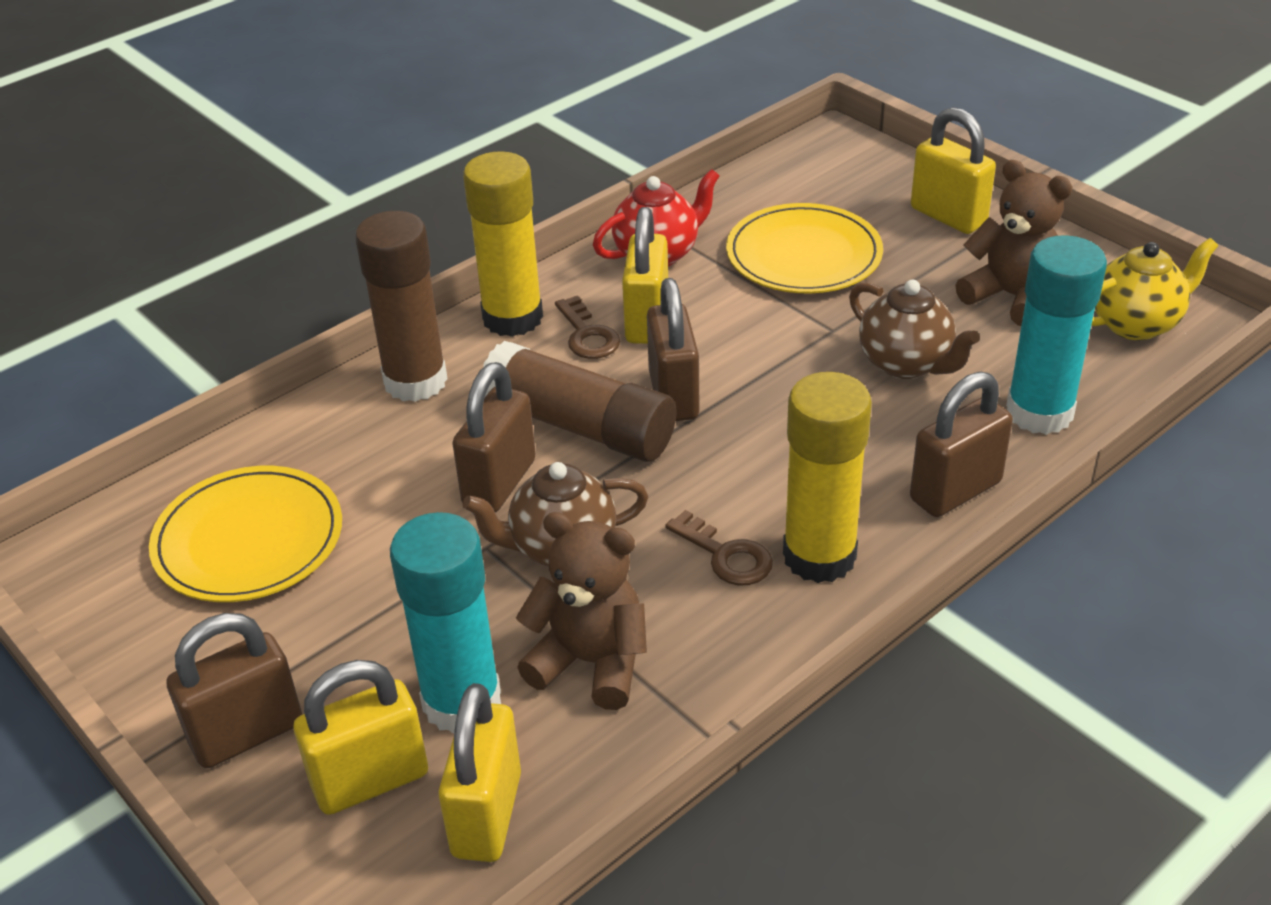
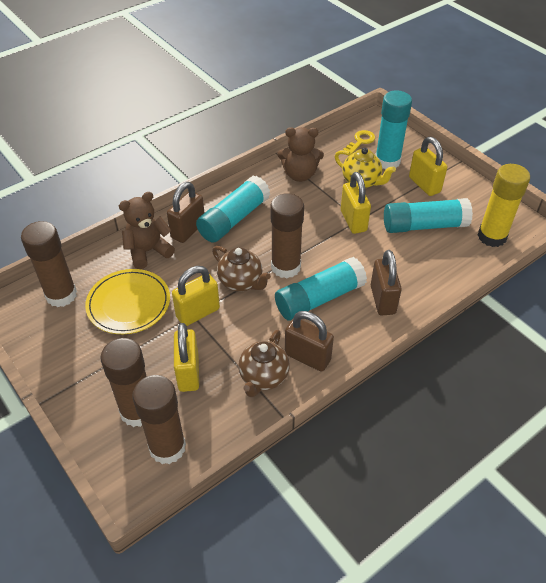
brown glue stick: 2 -> 4
brown key: 2 -> 0
brown padlock: 4 -> 3
red teapot: 1 -> 0
turquoise glue stick: 2 -> 4
yellow glue stick: 2 -> 1
yellow key: 0 -> 1
yellow plate: 2 -> 1

